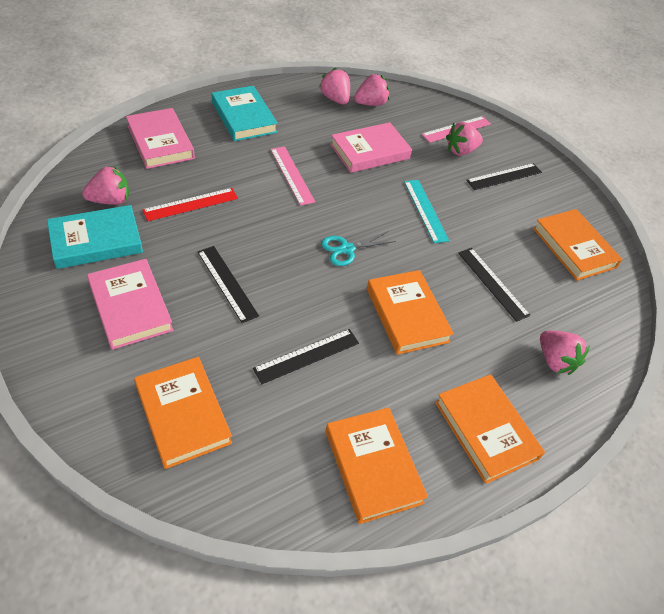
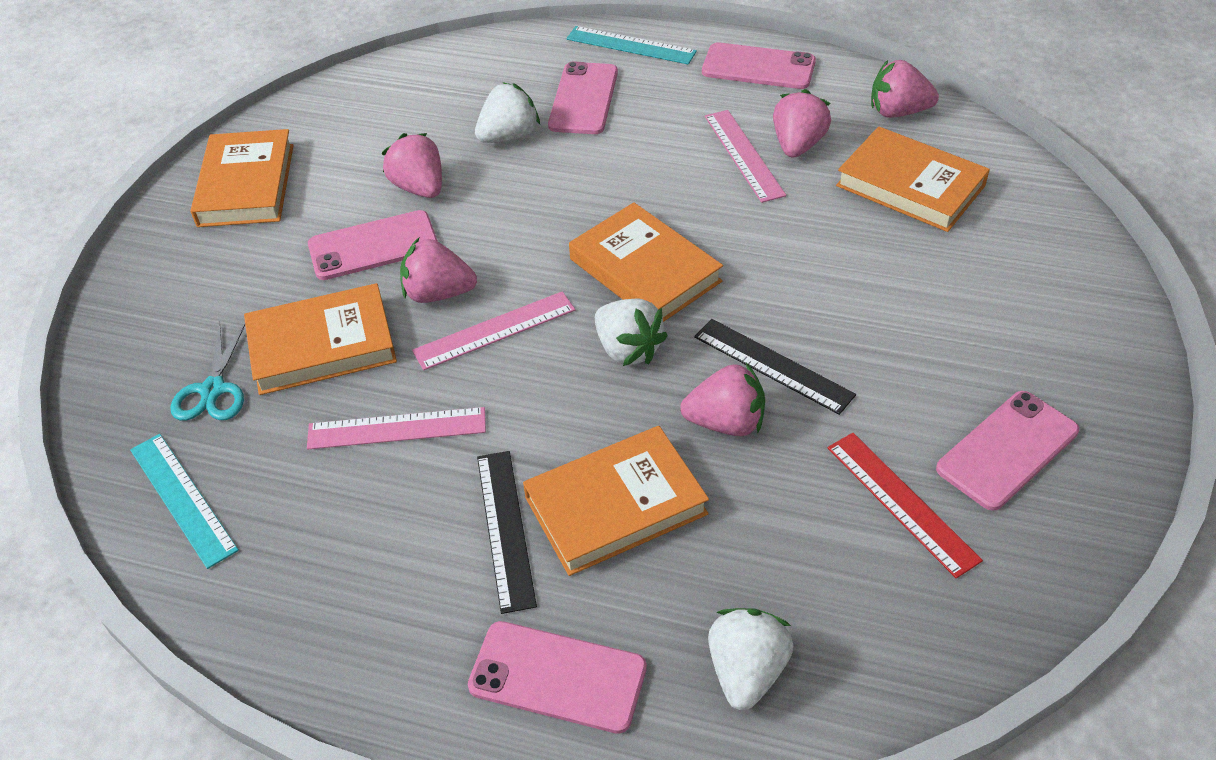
black ruler: 4 -> 2
pink book: 3 -> 0
pink phone: 0 -> 5
pink ruler: 2 -> 3
turquoise book: 2 -> 0
turquoise ruler: 1 -> 2
white strawberry: 0 -> 3

